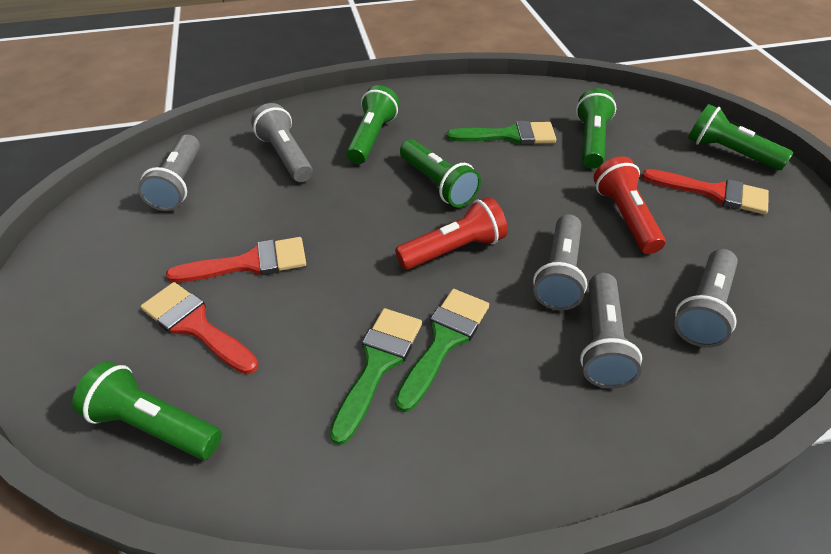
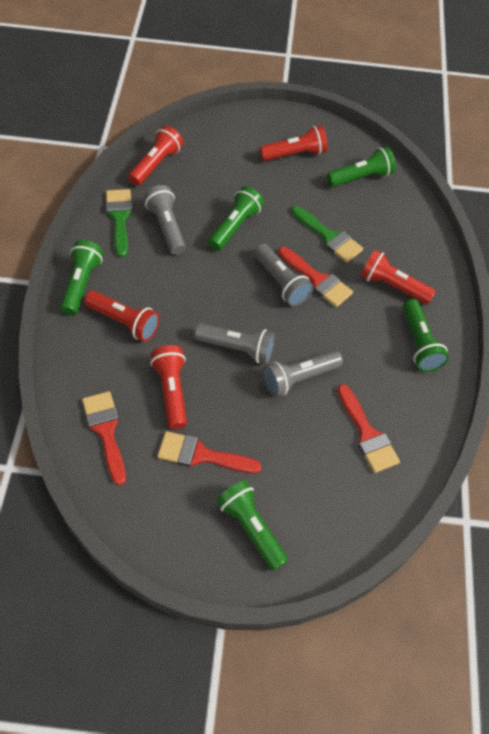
green brush: 3 -> 2
grey flashlight: 5 -> 4
red brush: 3 -> 4
red flashlight: 2 -> 5

